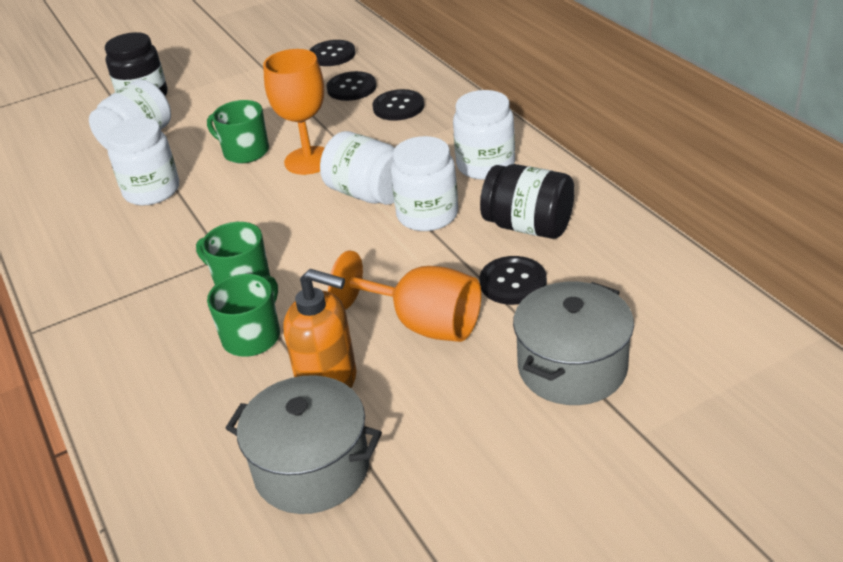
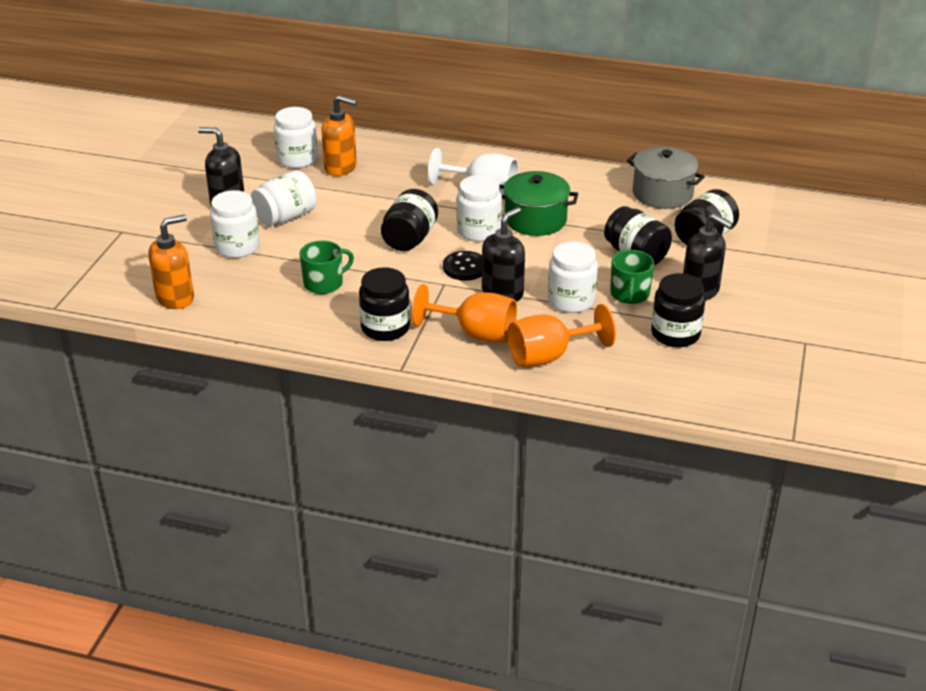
black button: 4 -> 1
black jar: 2 -> 5
black soap dispenser: 0 -> 3
green mug: 3 -> 2
green pot: 0 -> 1
grey pot: 2 -> 1
orange soap dispenser: 1 -> 2
white goblet: 0 -> 1

